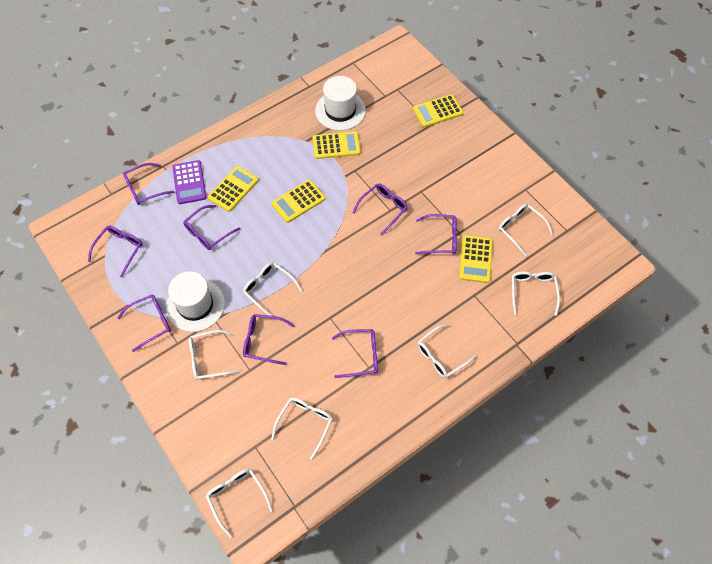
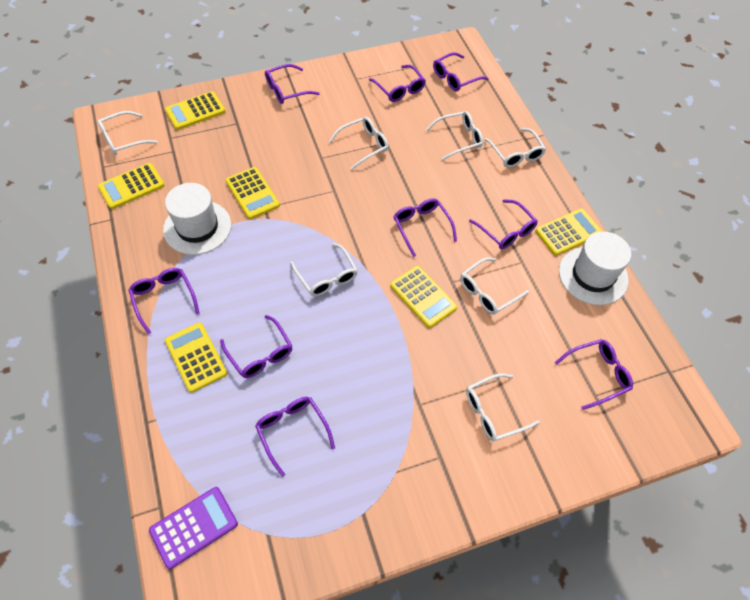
purple glasses: 8 -> 9
yellow calculator: 5 -> 6

